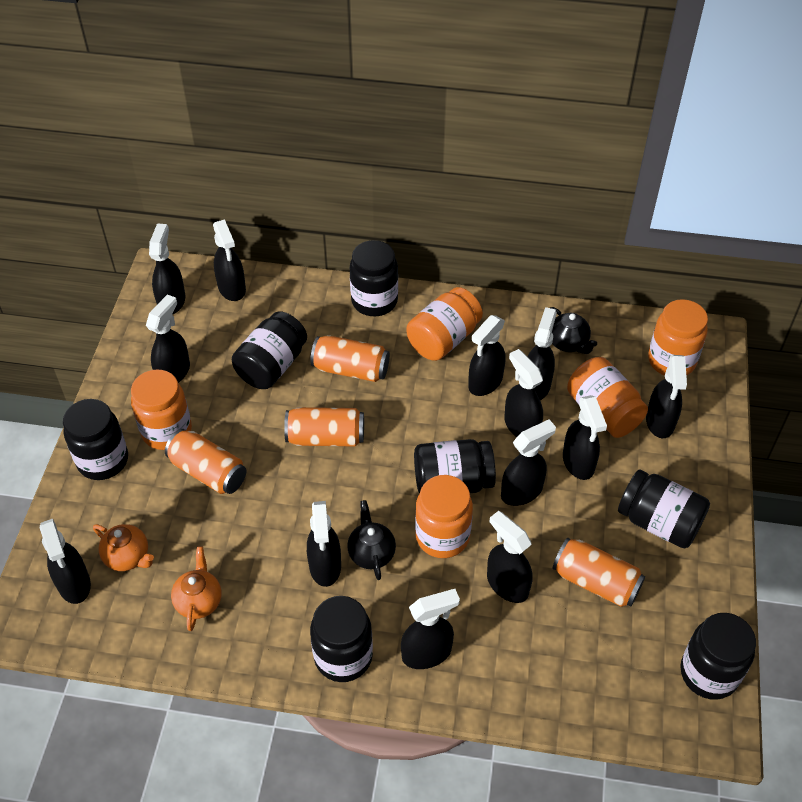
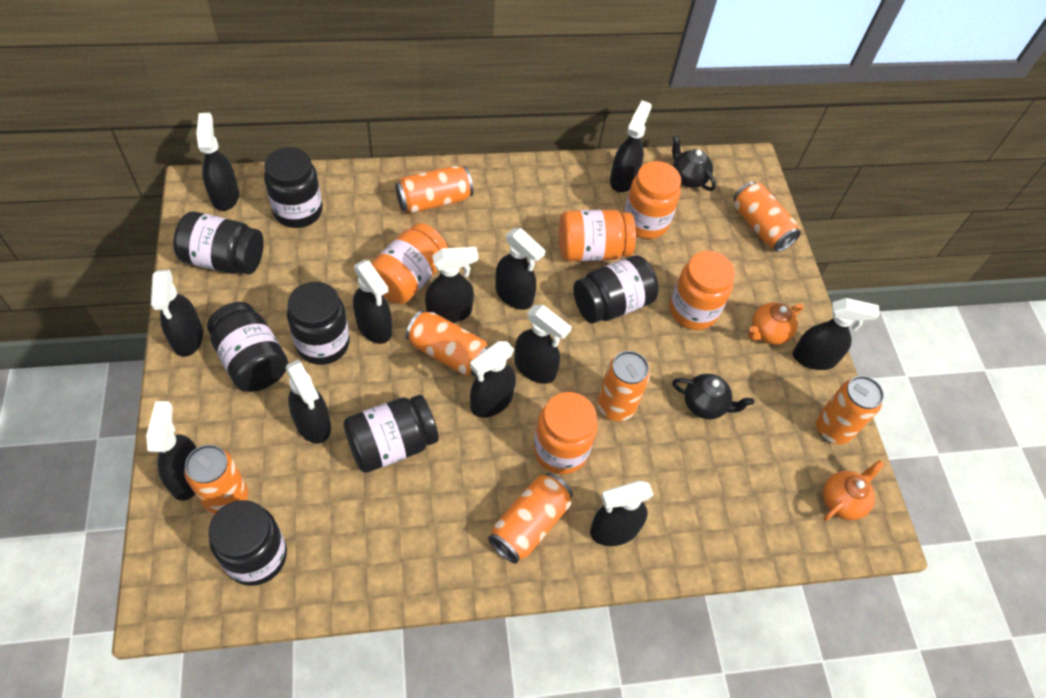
black spray bottle: 13 -> 12
orange can: 4 -> 7

